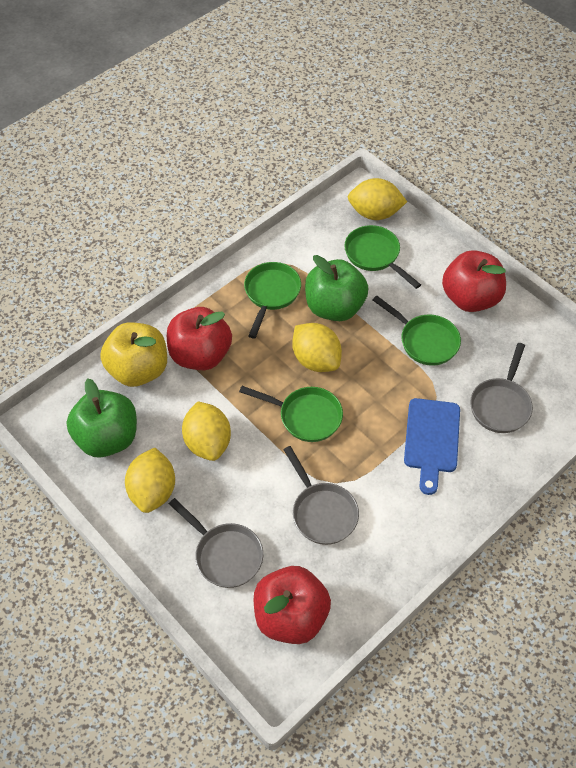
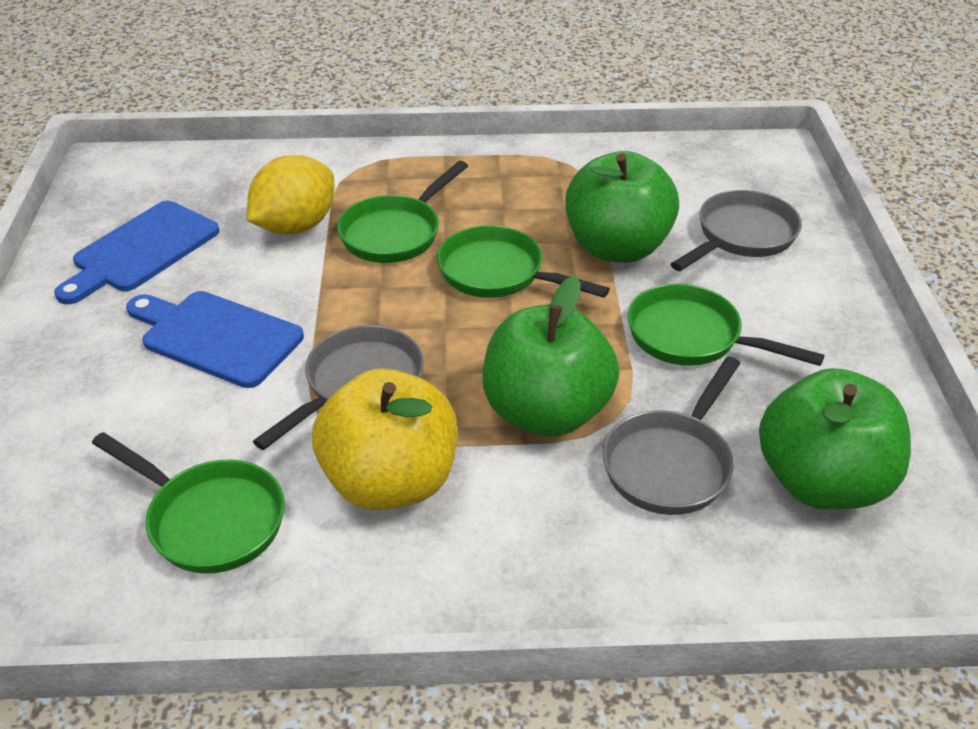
blue cutting board: 1 -> 2
green apple: 2 -> 3
red apple: 3 -> 0
yellow lemon: 4 -> 1

